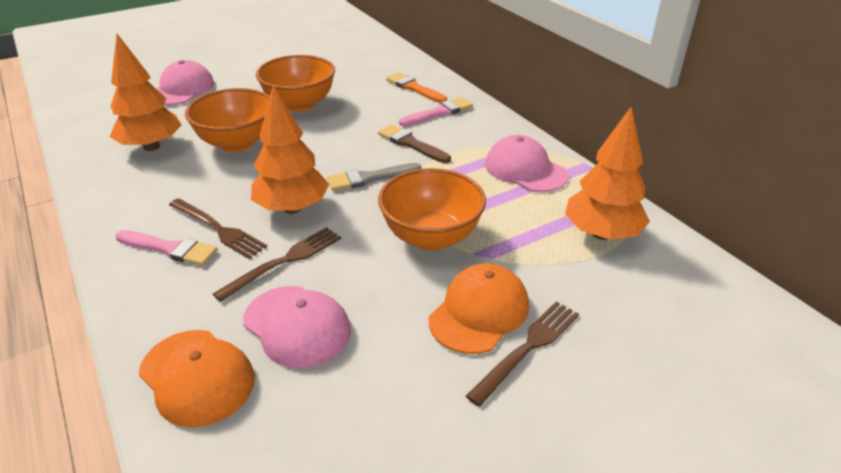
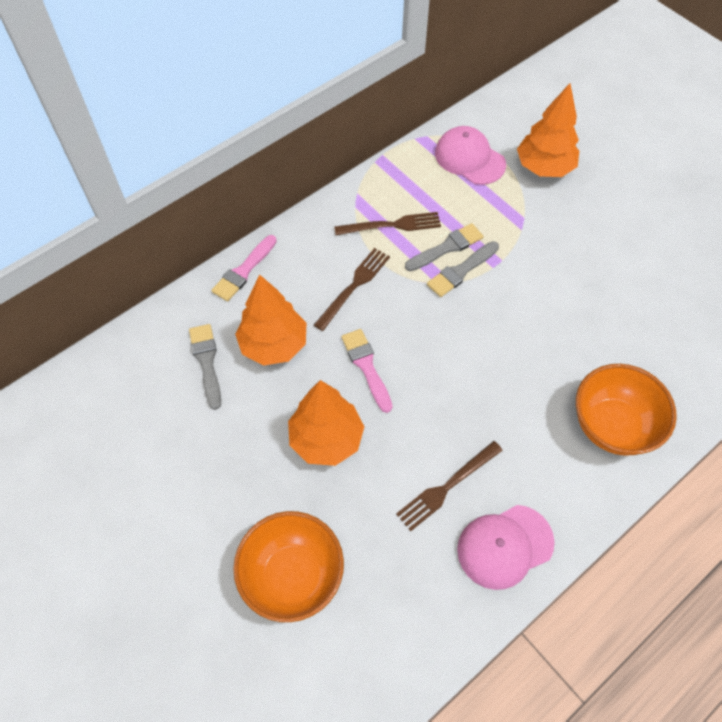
brown brush: 1 -> 0
grey brush: 1 -> 3
orange bowl: 3 -> 2
orange brush: 1 -> 0
orange cap: 2 -> 0
pink cap: 3 -> 2

